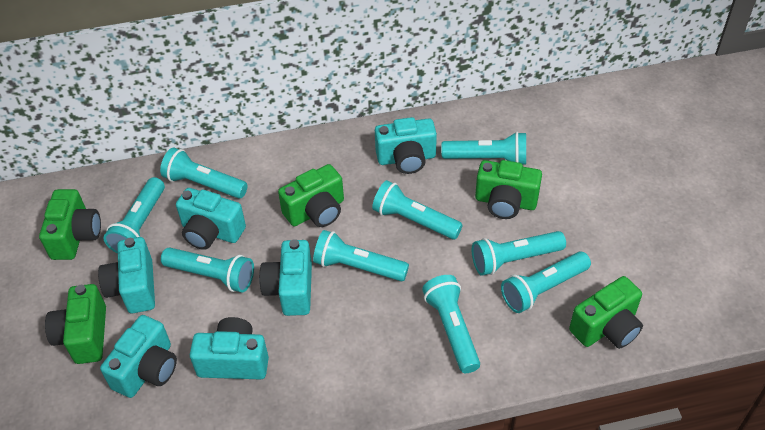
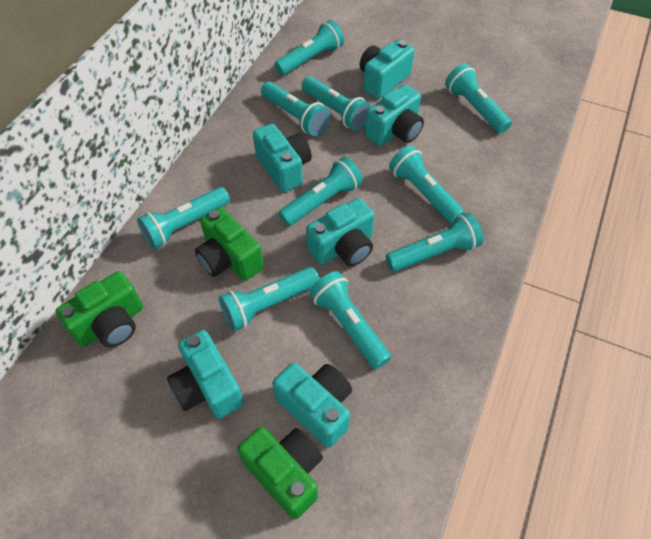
green camera: 5 -> 3
turquoise flashlight: 9 -> 10

